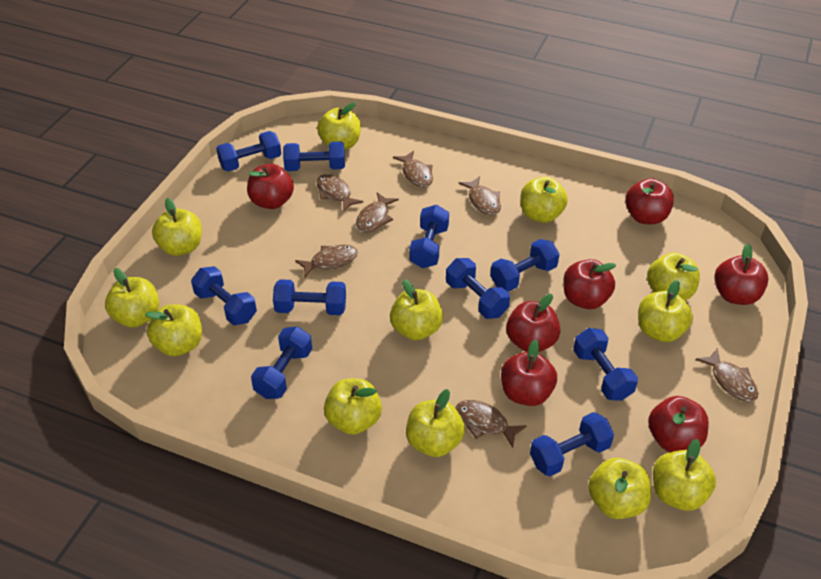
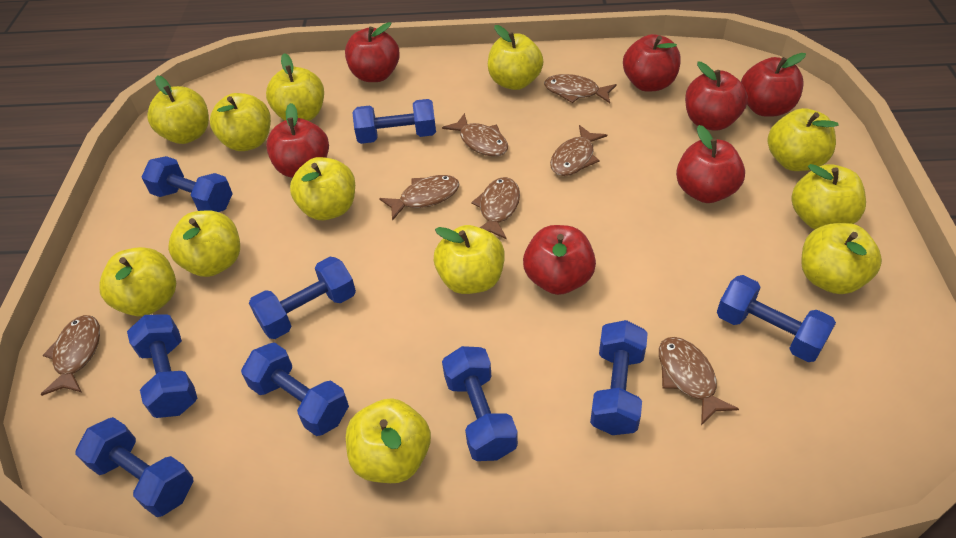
blue dumbbell: 10 -> 9

